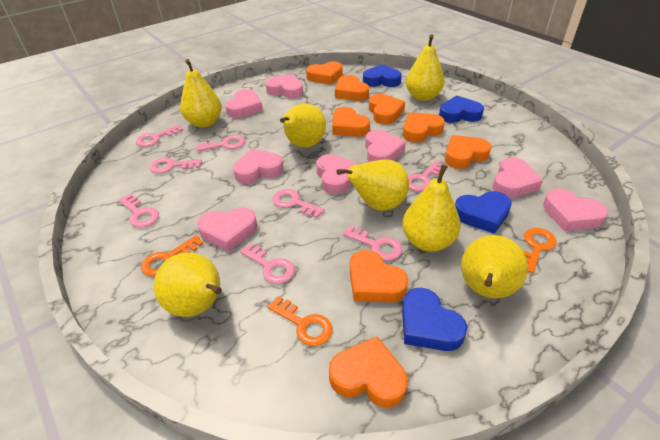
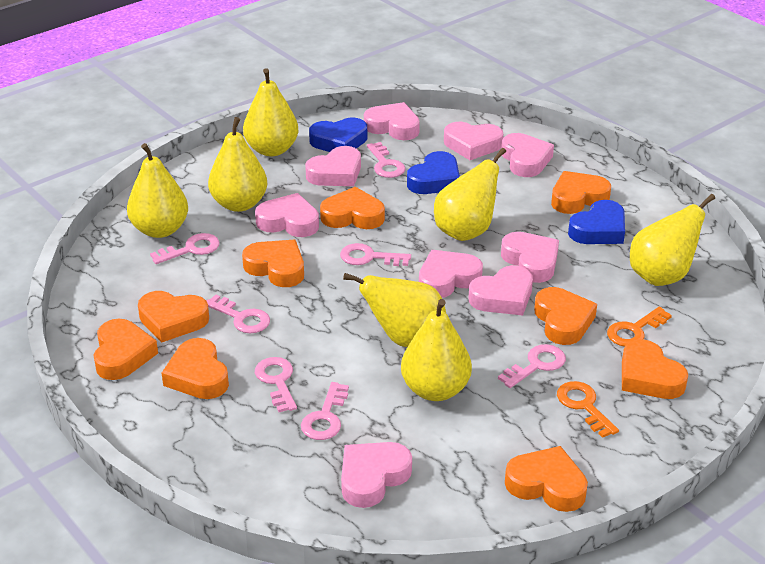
blue heart: 4 -> 3
orange heart: 8 -> 9
orange key: 3 -> 2
pink heart: 8 -> 9
pink key: 8 -> 7

